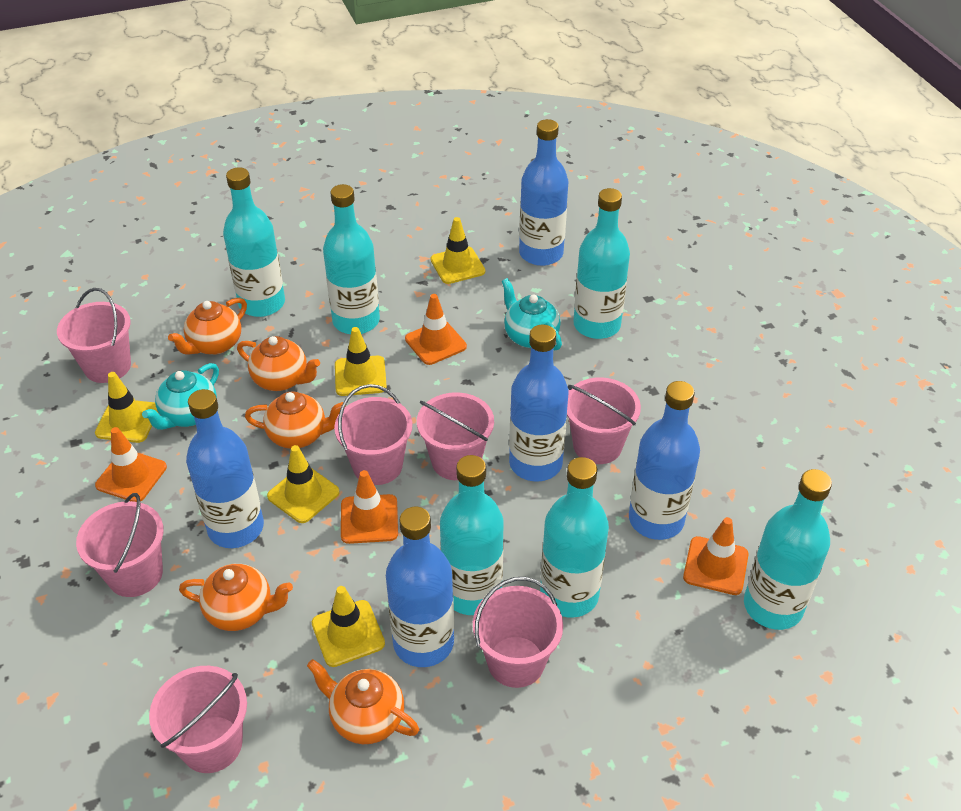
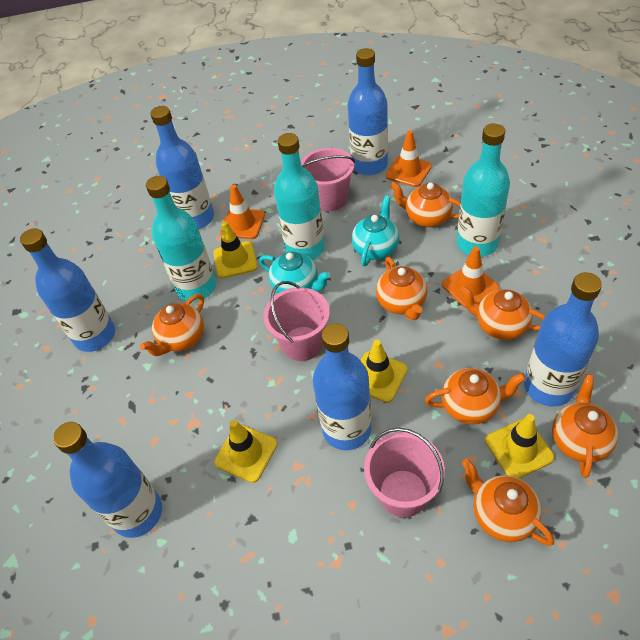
blue bottle: 5 -> 6
orange teapot: 5 -> 7
orange traffic cone: 4 -> 3
pink bucket: 7 -> 3
turquoise bottle: 6 -> 3
yellow traffic cone: 5 -> 4

